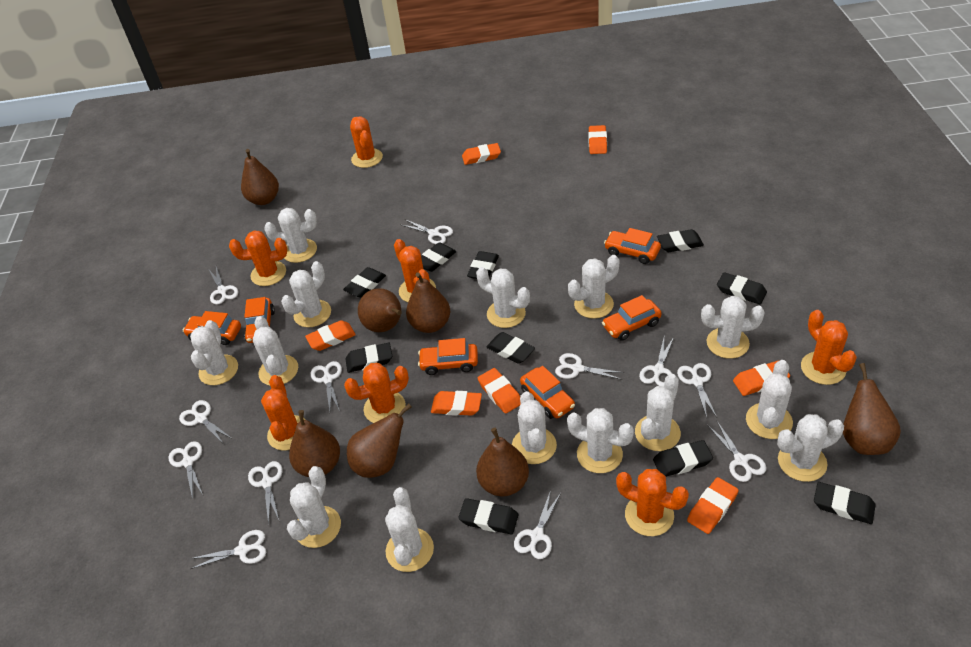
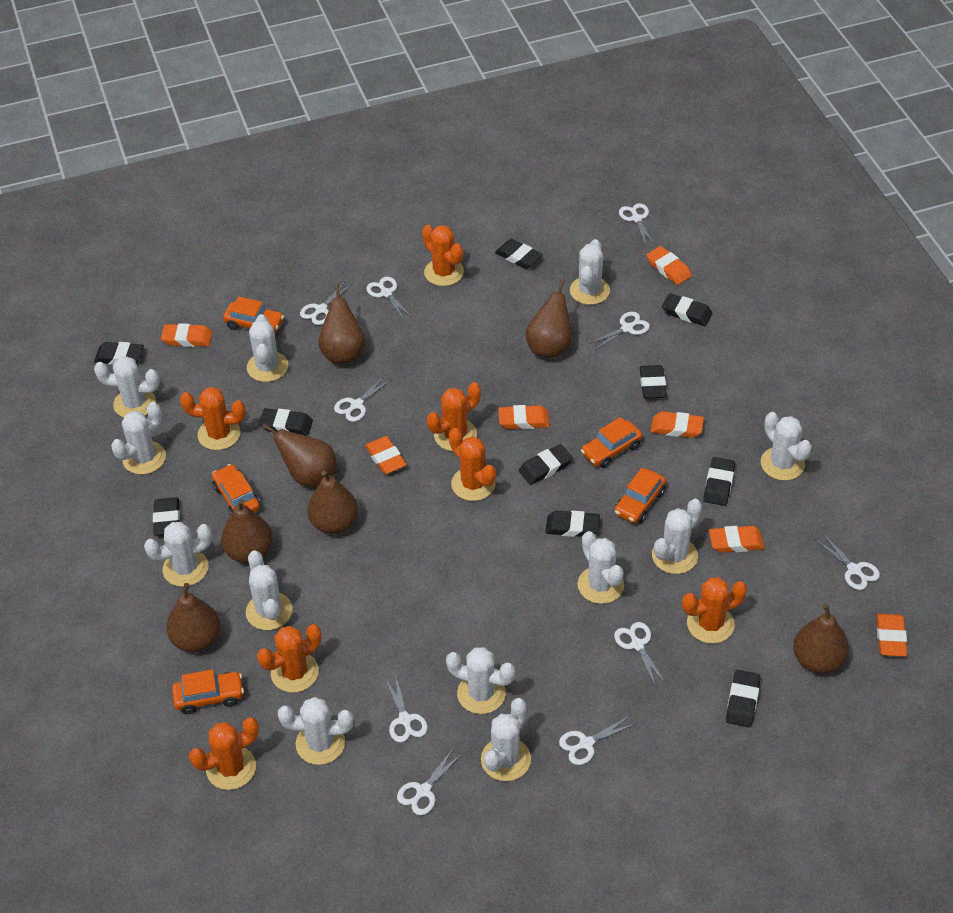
orange car: 6 -> 5
white cactus: 14 -> 12
white scissors: 12 -> 10

